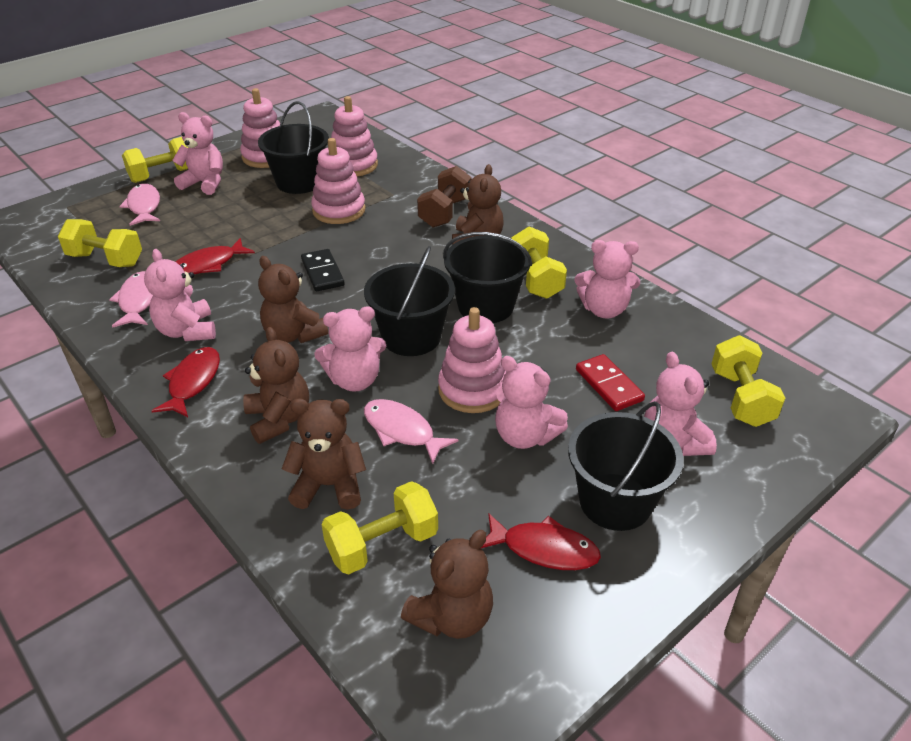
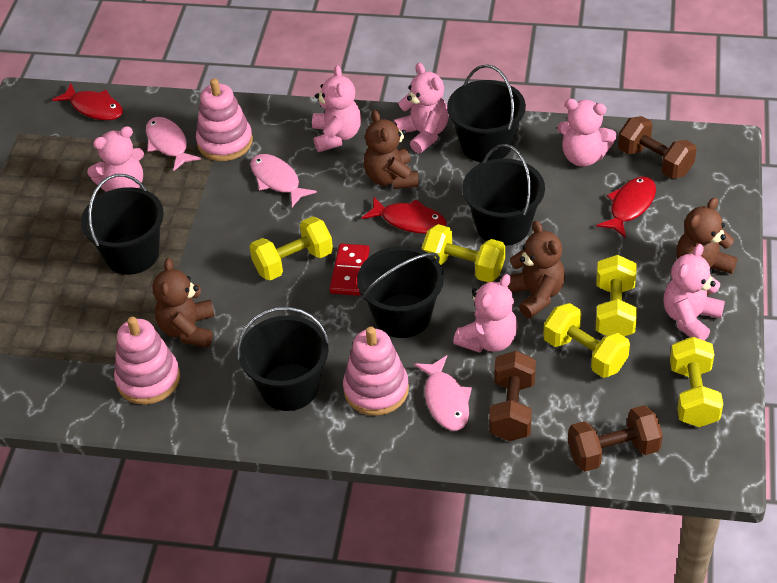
black bucket: 4 -> 5
black domino: 1 -> 0
brown dumbbell: 1 -> 3
brown teddy bear: 5 -> 4
pink stacking toy: 4 -> 3

